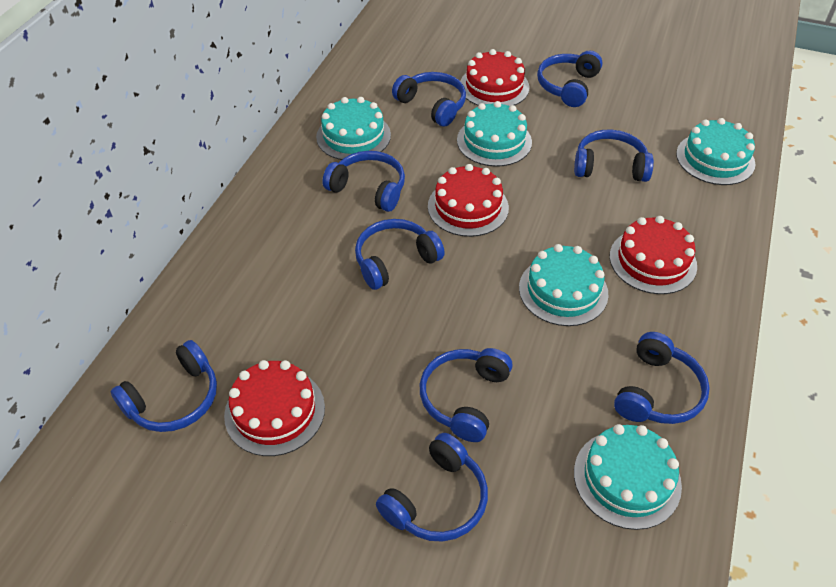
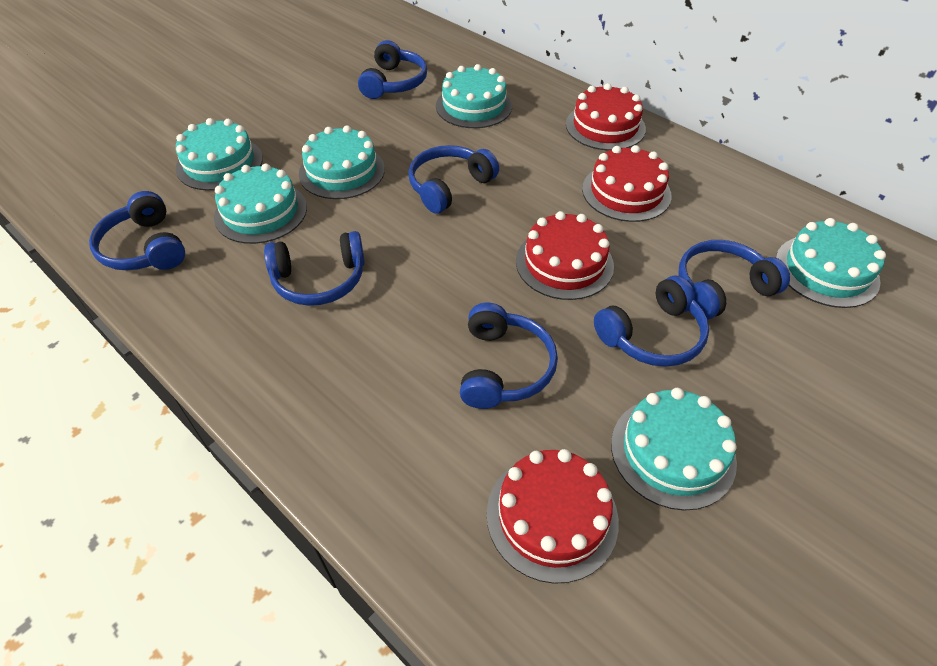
blue headphones: 9 -> 7
turquoise cake: 5 -> 6

